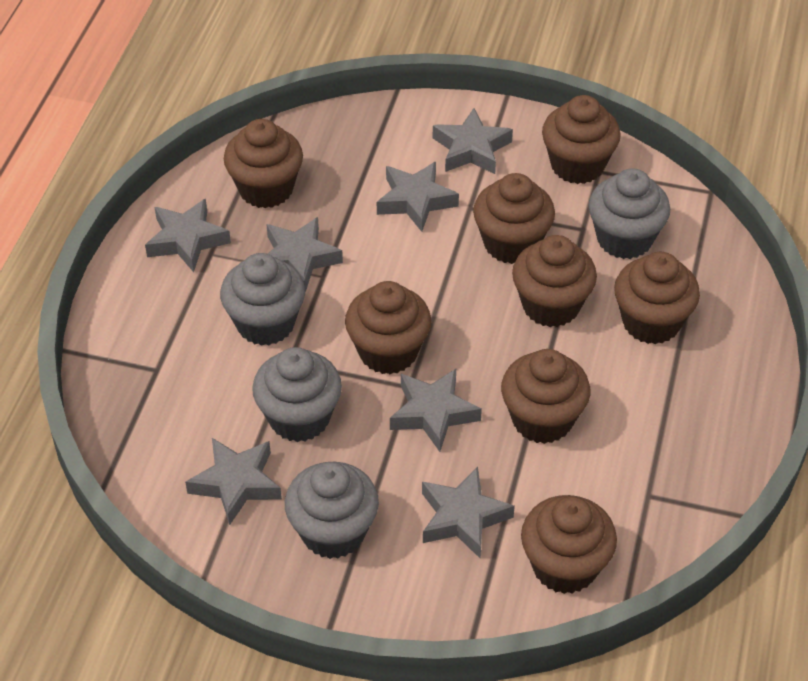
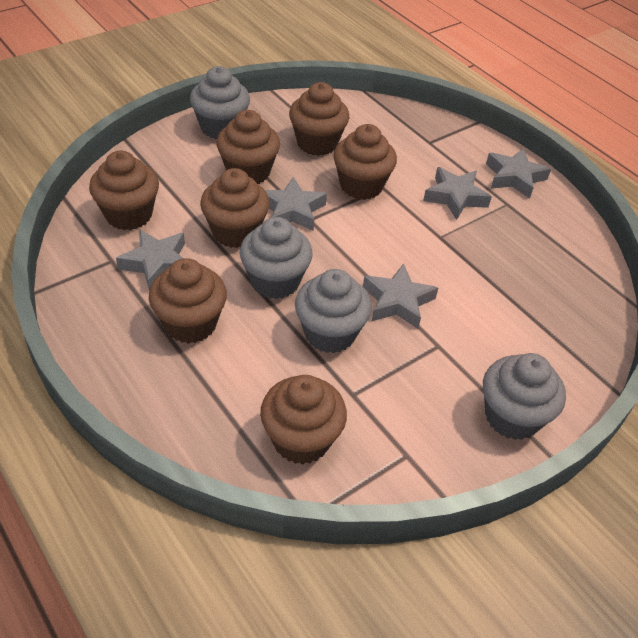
brown cupcake: 8 -> 7
grey star: 7 -> 5

